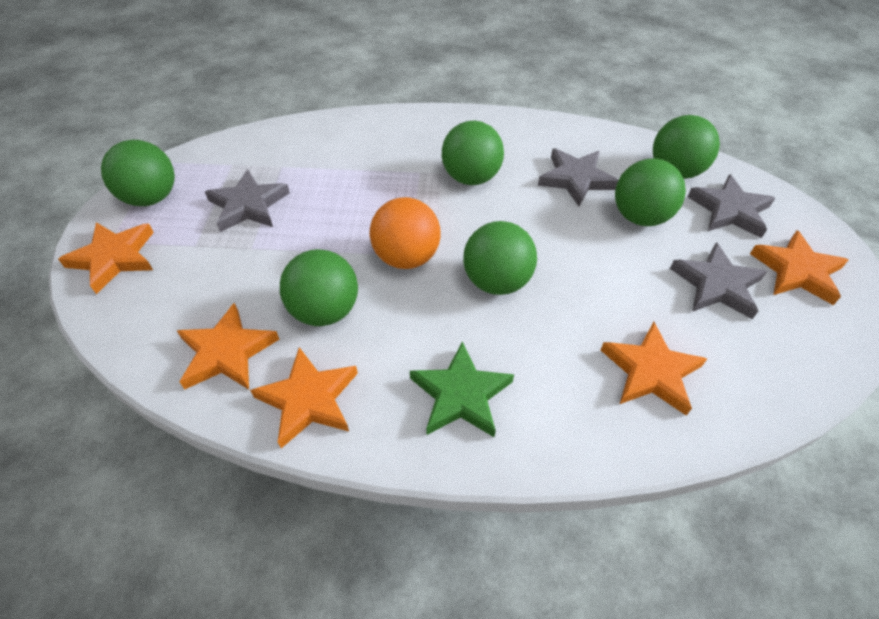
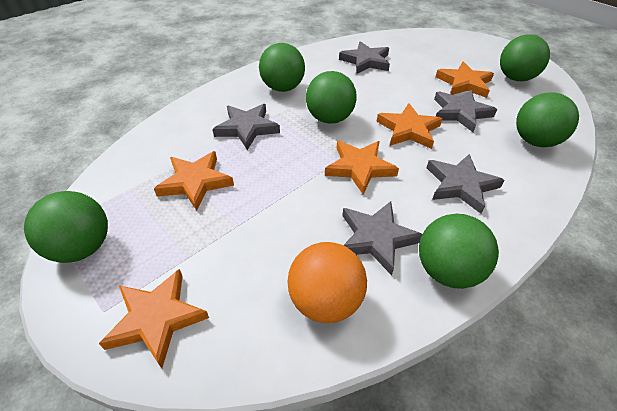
green star: 1 -> 0
grey star: 4 -> 5

